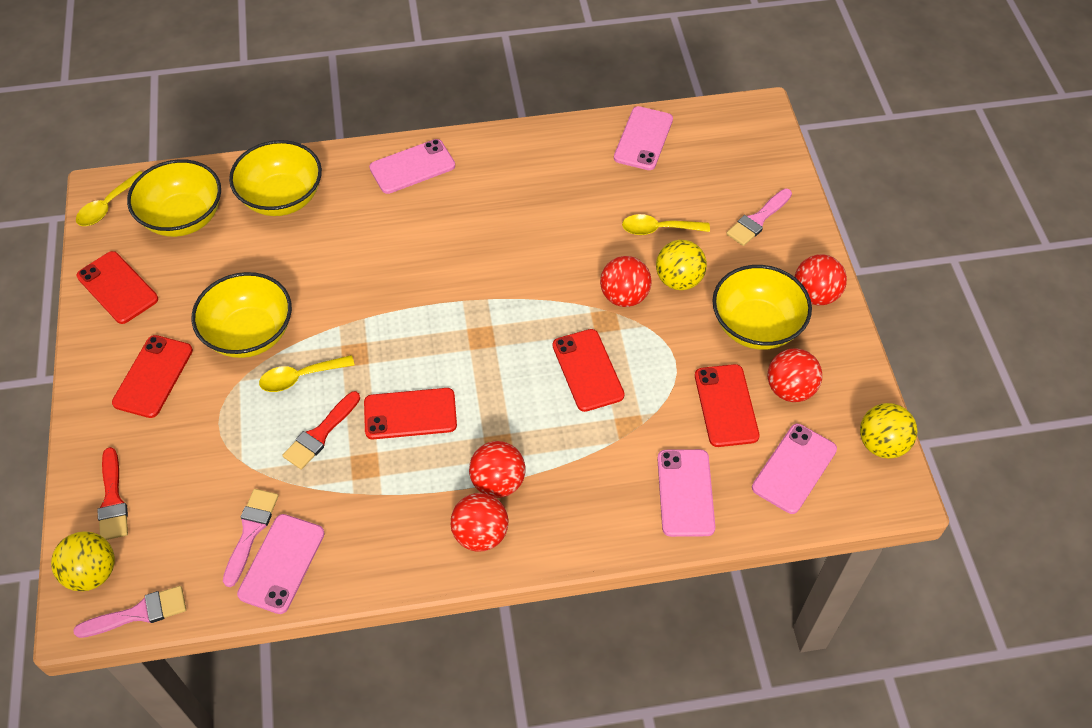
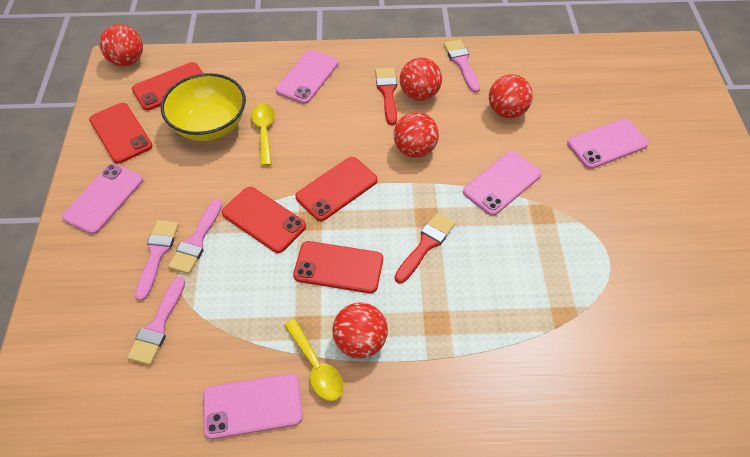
pink brush: 3 -> 4
yellow ball: 3 -> 0
yellow bowl: 4 -> 1
yellow spoon: 3 -> 2

